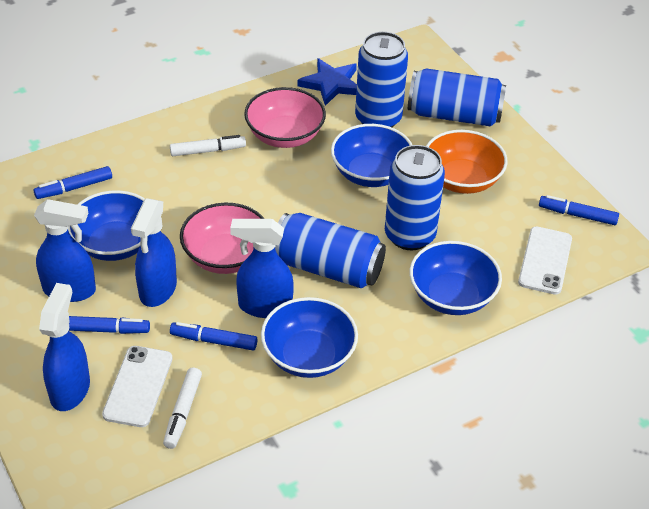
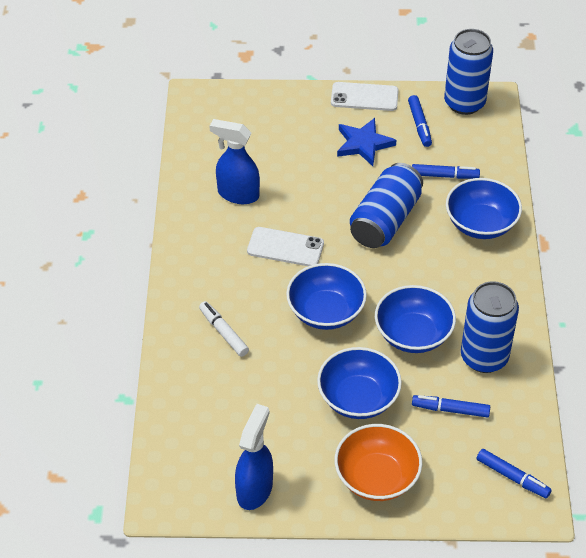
blue can: 4 -> 3
blue spray bottle: 4 -> 2
pink bowl: 2 -> 0
white marker: 2 -> 1

